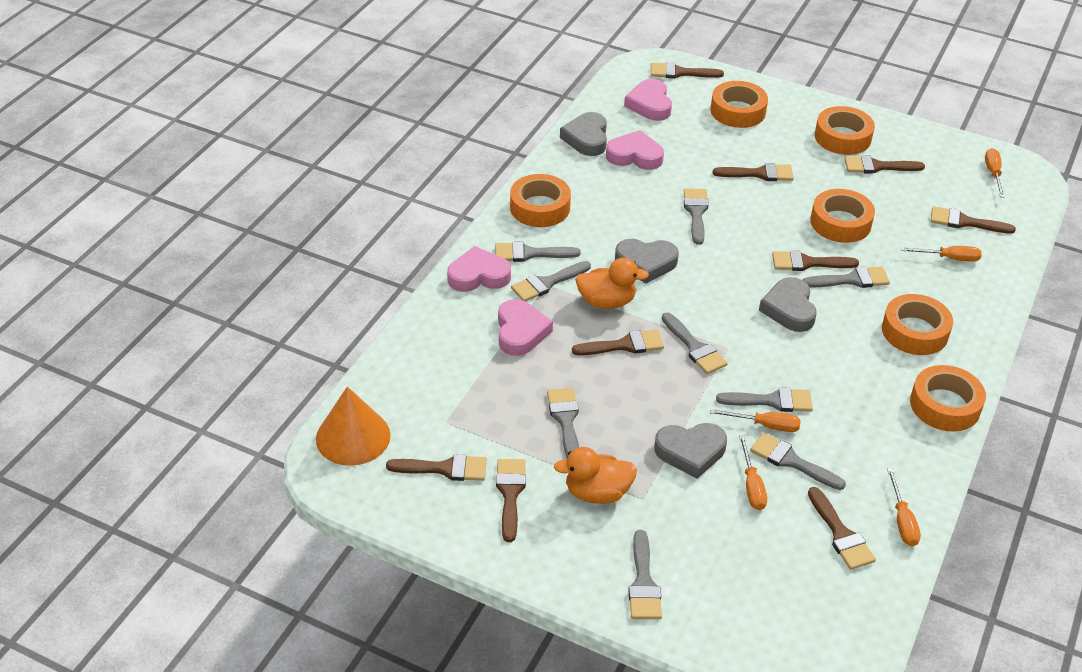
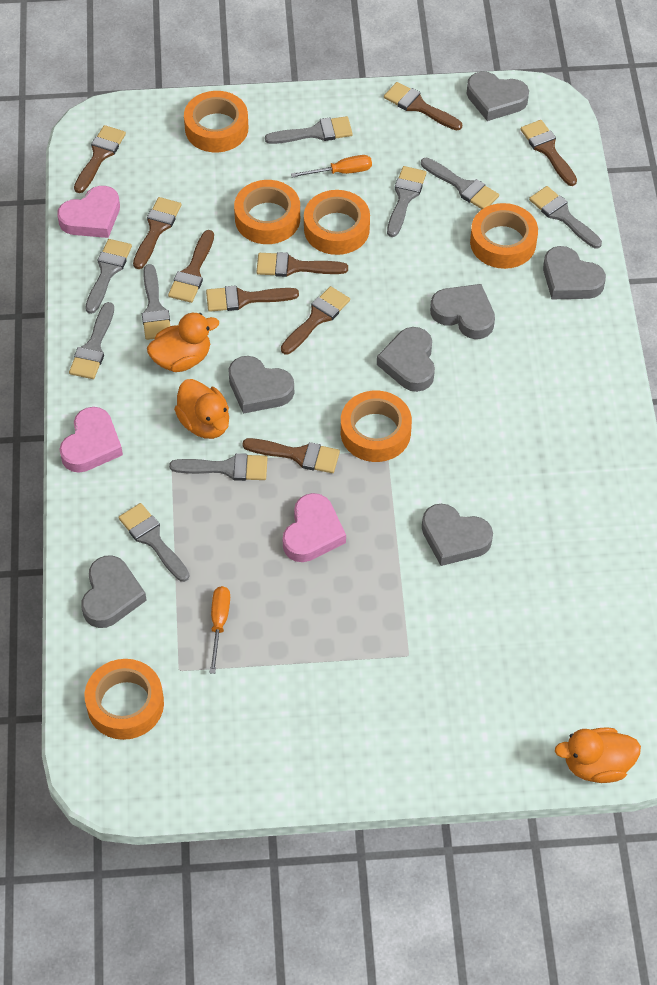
grey heart: 4 -> 7
orange cone: 1 -> 0
orange duck: 2 -> 3
orange screwdriver: 5 -> 2
pink heart: 4 -> 3

